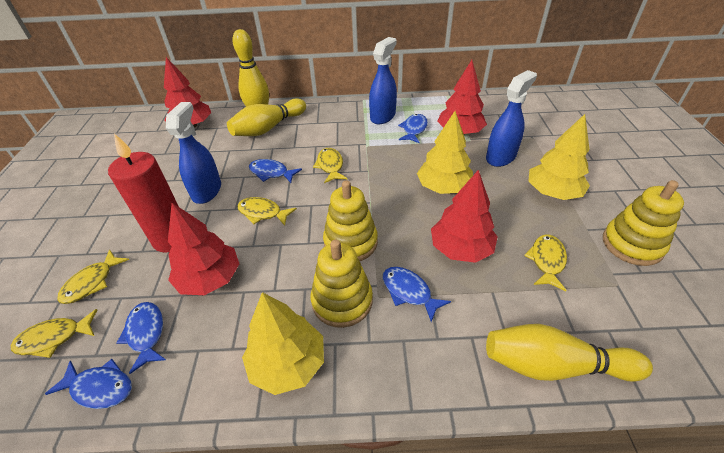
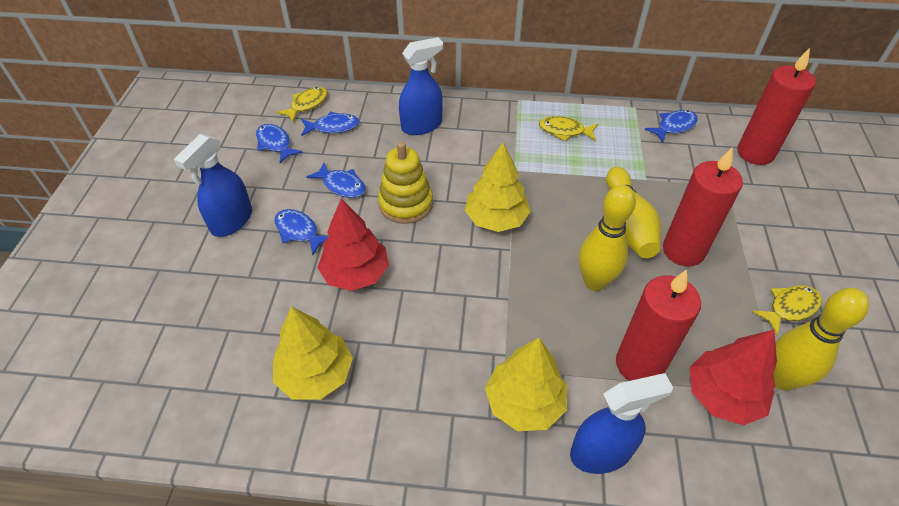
red candle: 1 -> 3
red tree: 4 -> 2
yellow fish: 5 -> 3
yellow stacking toy: 3 -> 1

